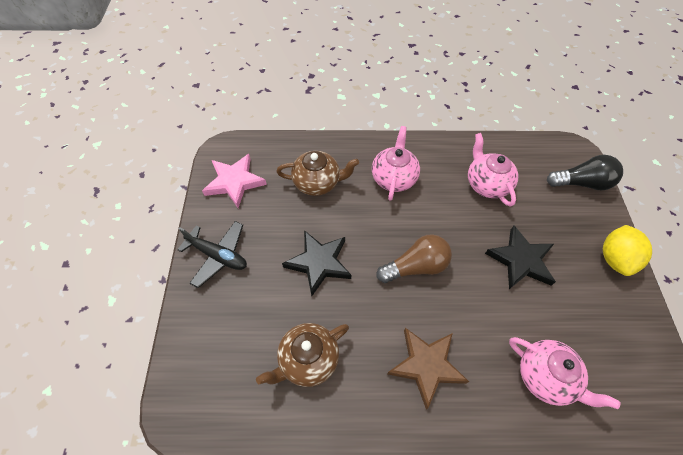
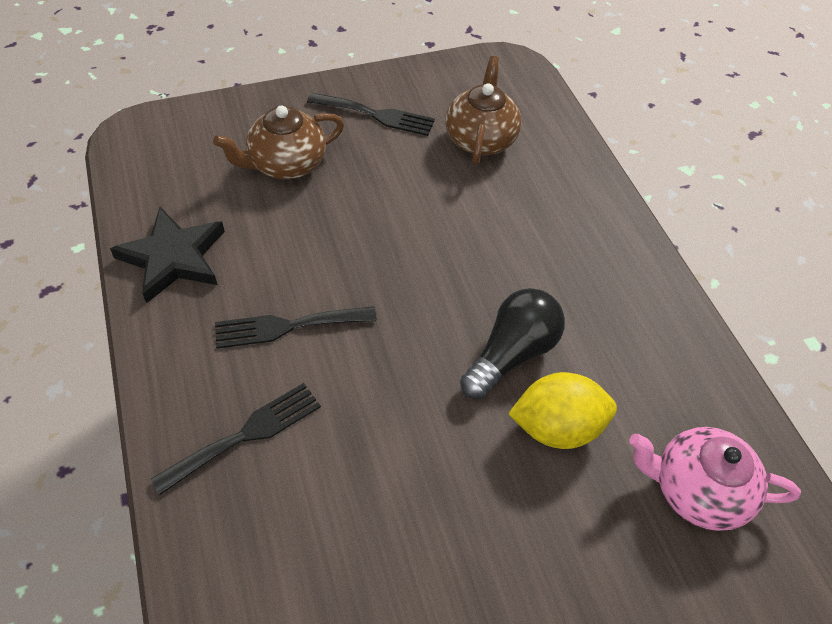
black fork: 0 -> 3
black plane: 1 -> 0
black star: 2 -> 1
brown light bulb: 1 -> 0
brown star: 1 -> 0
pink star: 1 -> 0
pink teapot: 3 -> 1

